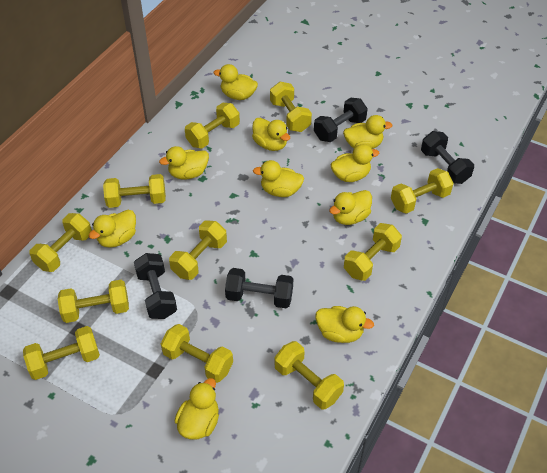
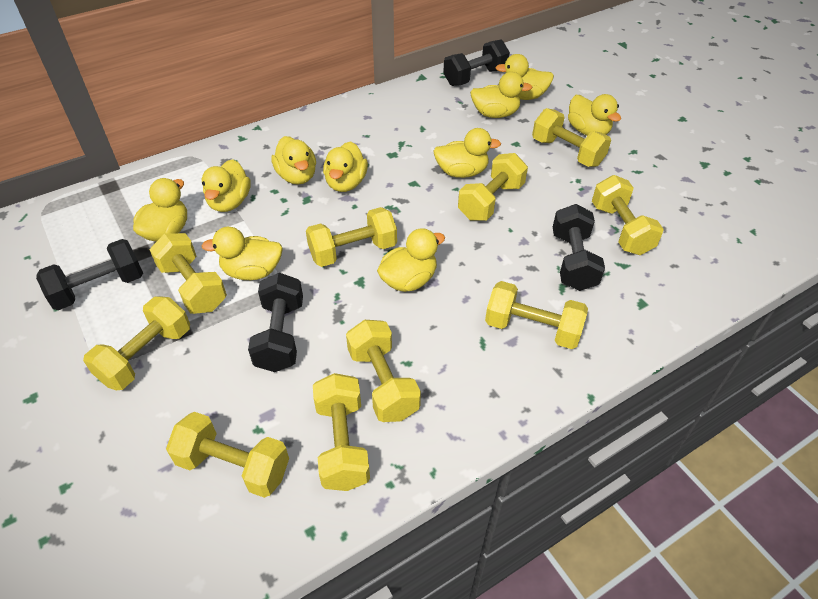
yellow dumbbell: 11 -> 10

